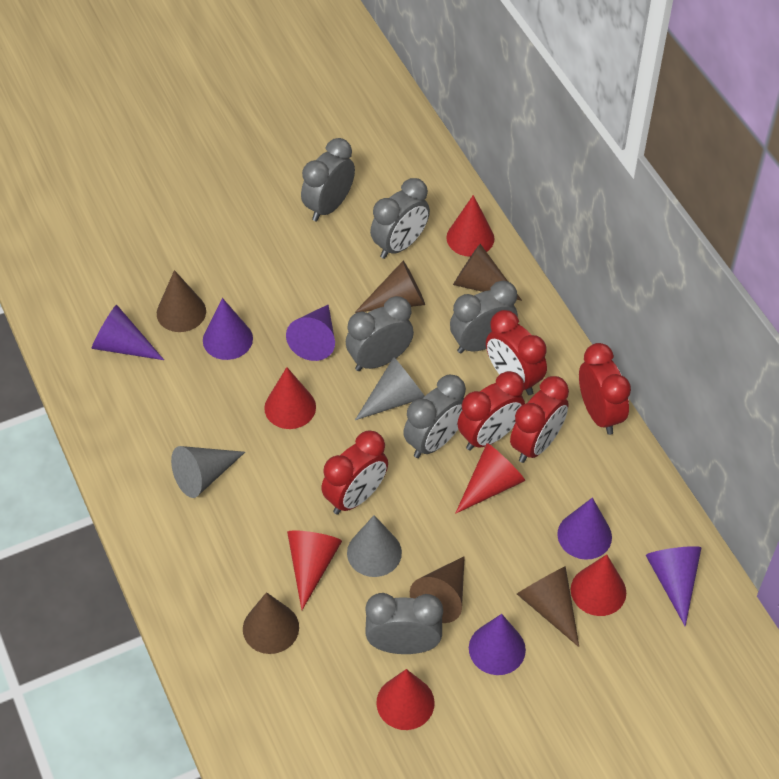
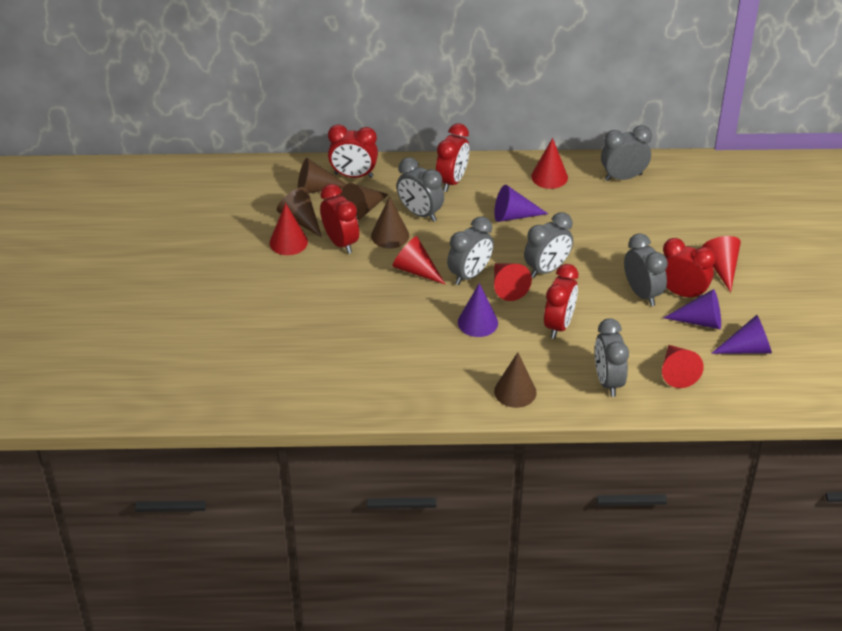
brown cone: 6 -> 5
grey cone: 3 -> 0
purple cone: 6 -> 4

